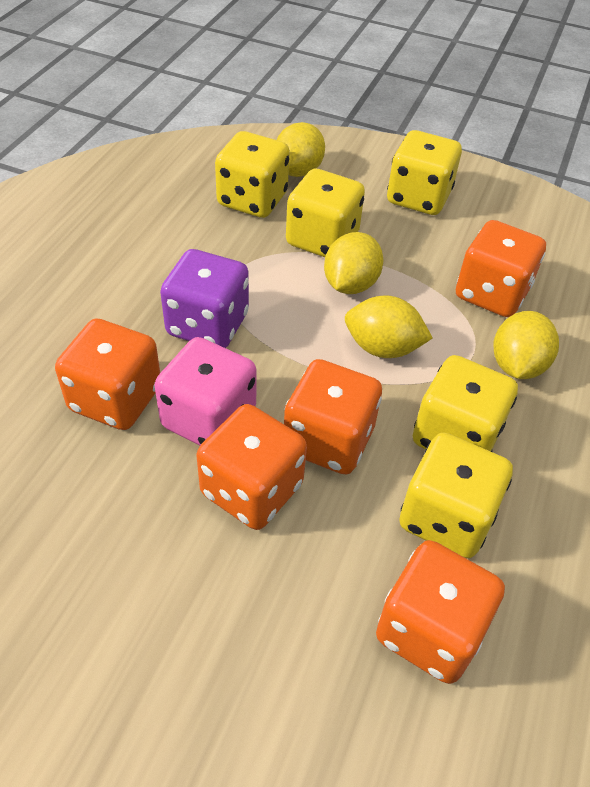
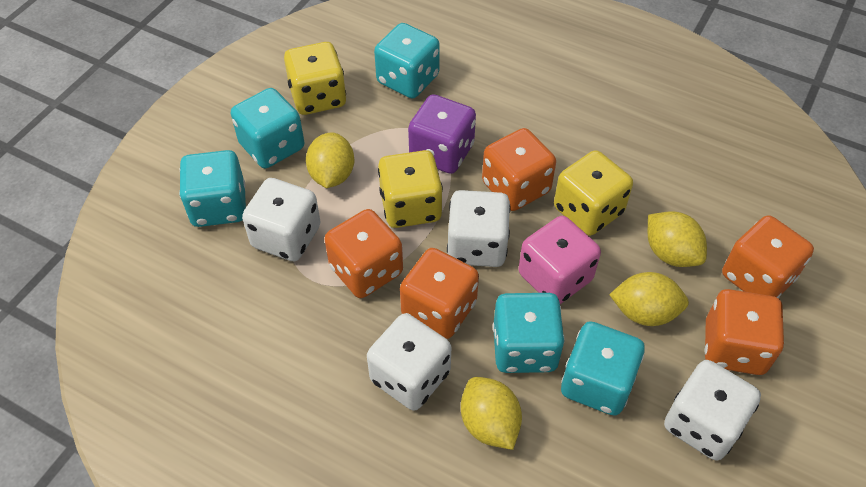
turquoise dice: 0 -> 5
white dice: 0 -> 4
yellow dice: 5 -> 3

